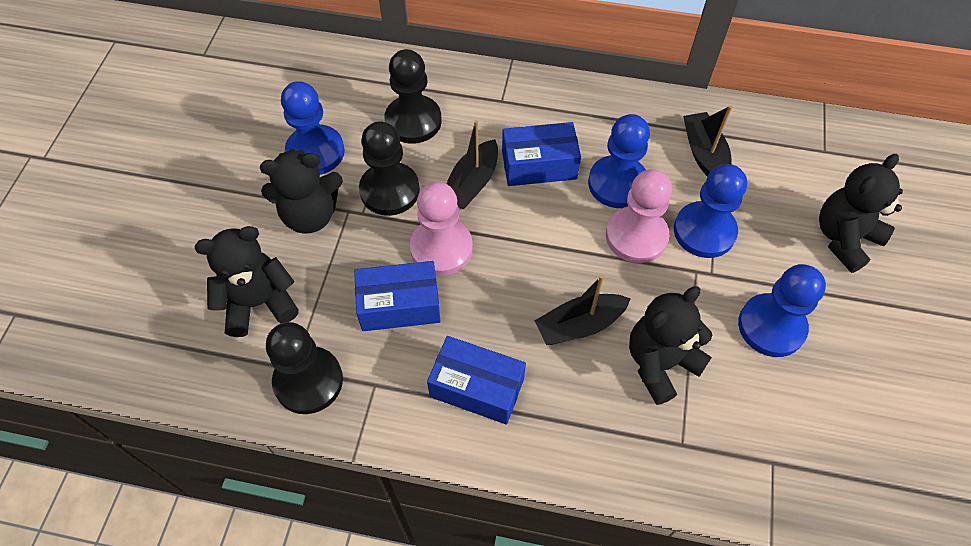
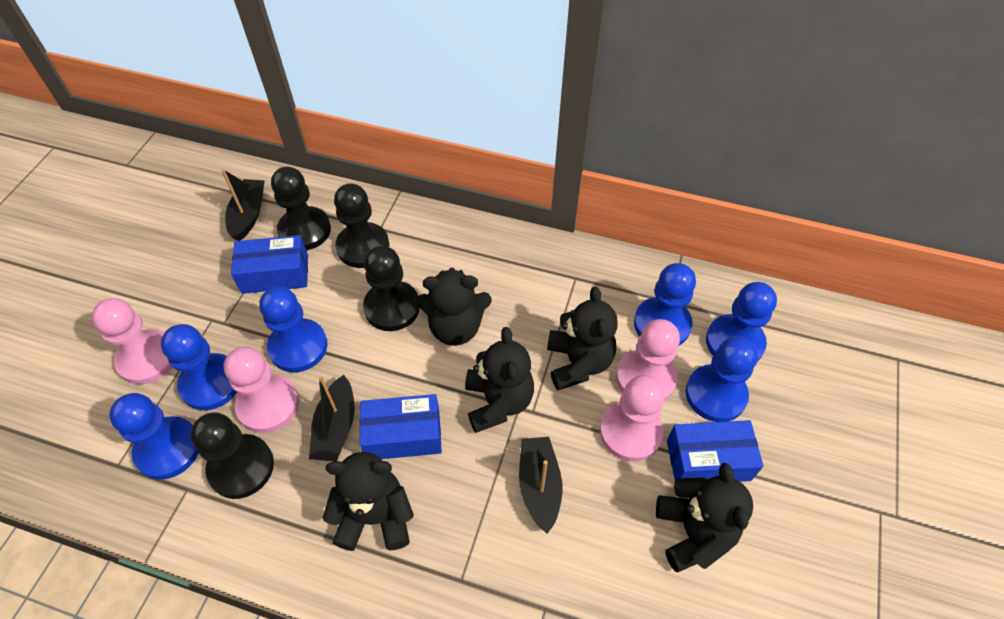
black pawn: 3 -> 4
black teddy bear: 4 -> 5
blue pawn: 4 -> 6
pink pawn: 2 -> 4

